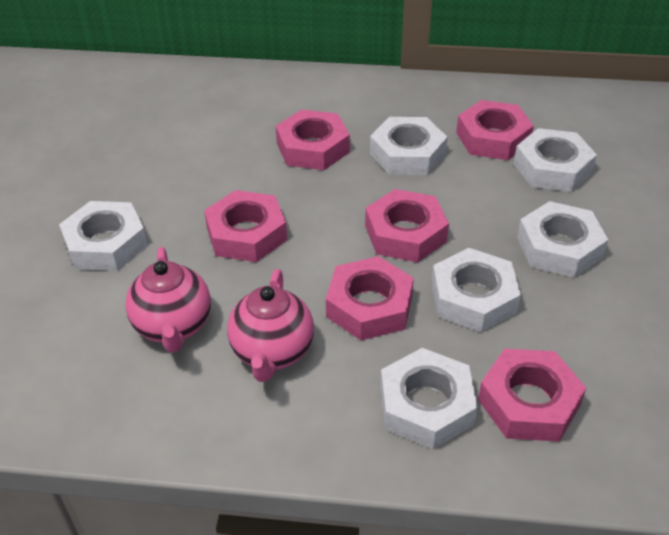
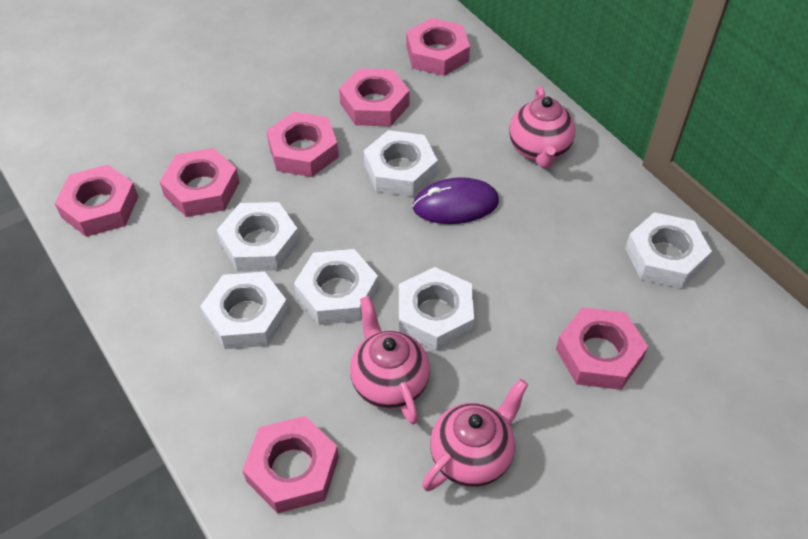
pink nut: 6 -> 7
pink teapot: 2 -> 3
purple mouse: 0 -> 1

